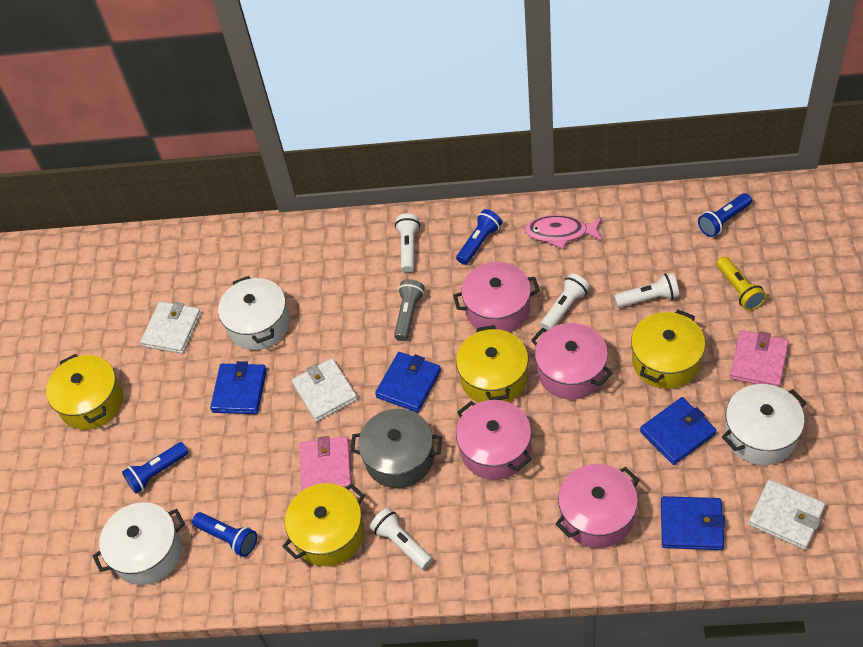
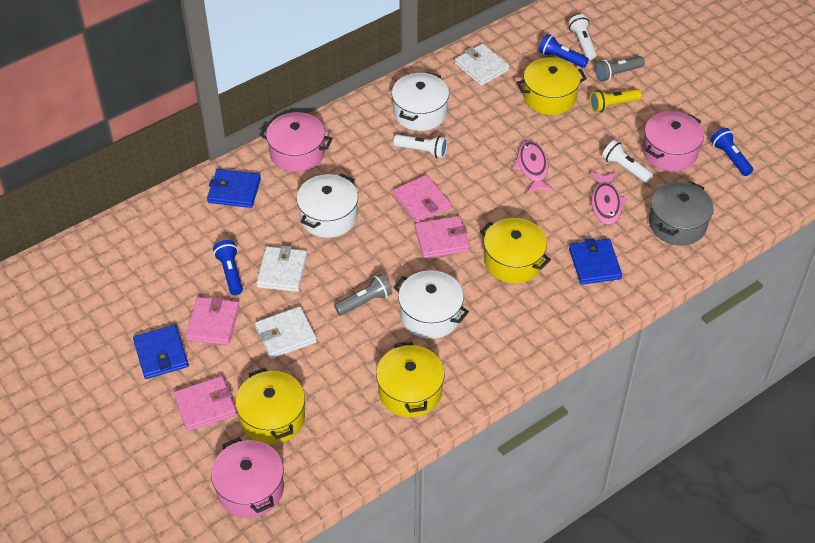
blue flashlight: 4 -> 3
blue wallet: 4 -> 3
grey flashlight: 1 -> 2
pink fish: 1 -> 2
pink pot: 4 -> 3
pink wallet: 2 -> 4
white flashlight: 4 -> 3

